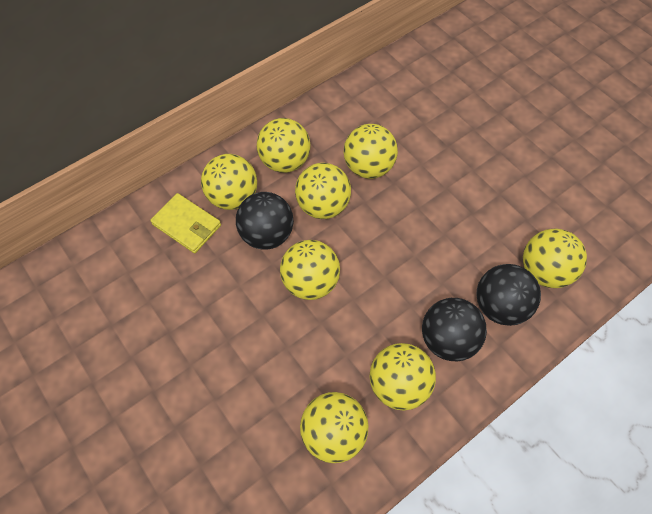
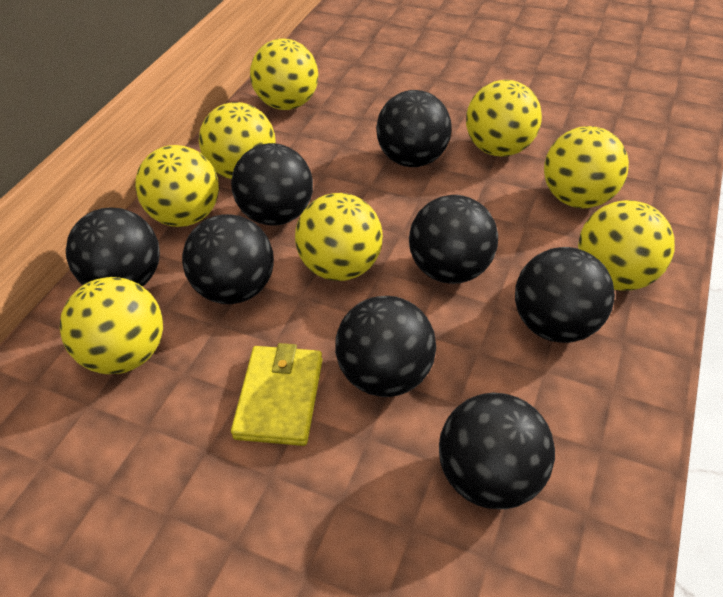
black ball: 3 -> 8

